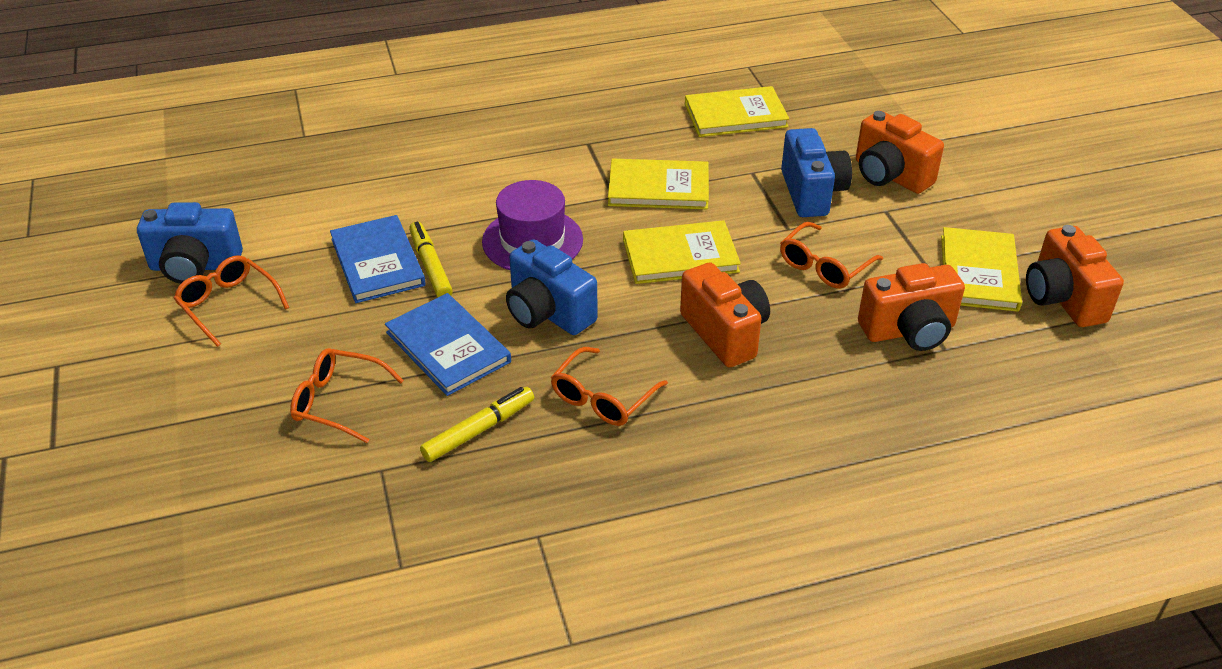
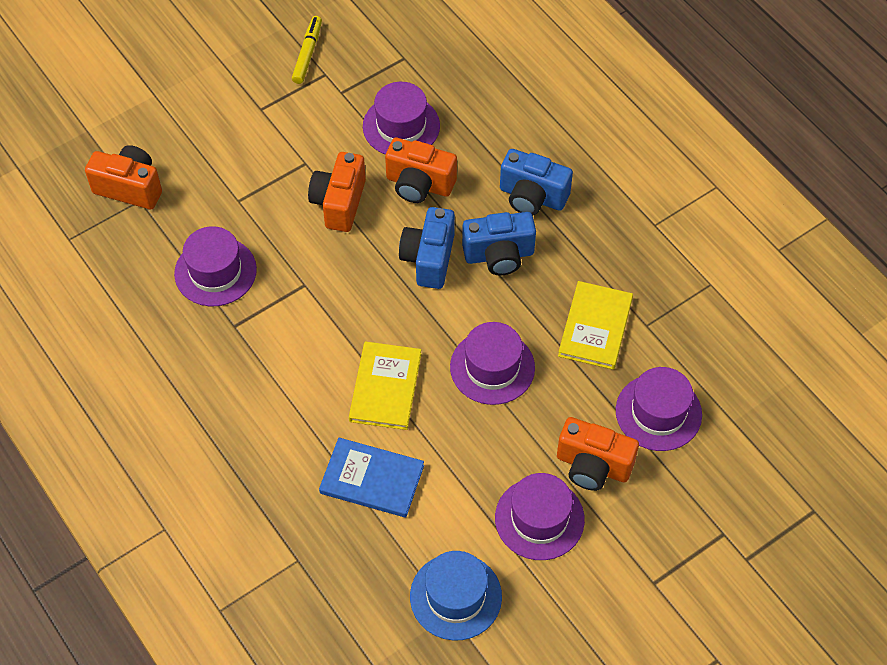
blue book: 2 -> 1
blue hat: 0 -> 1
orange glasses: 4 -> 0
purple hat: 1 -> 5
yellow book: 4 -> 2
yellow marker: 2 -> 1

